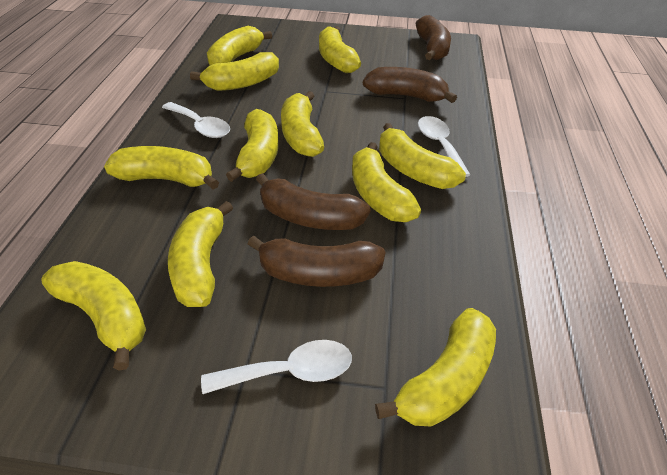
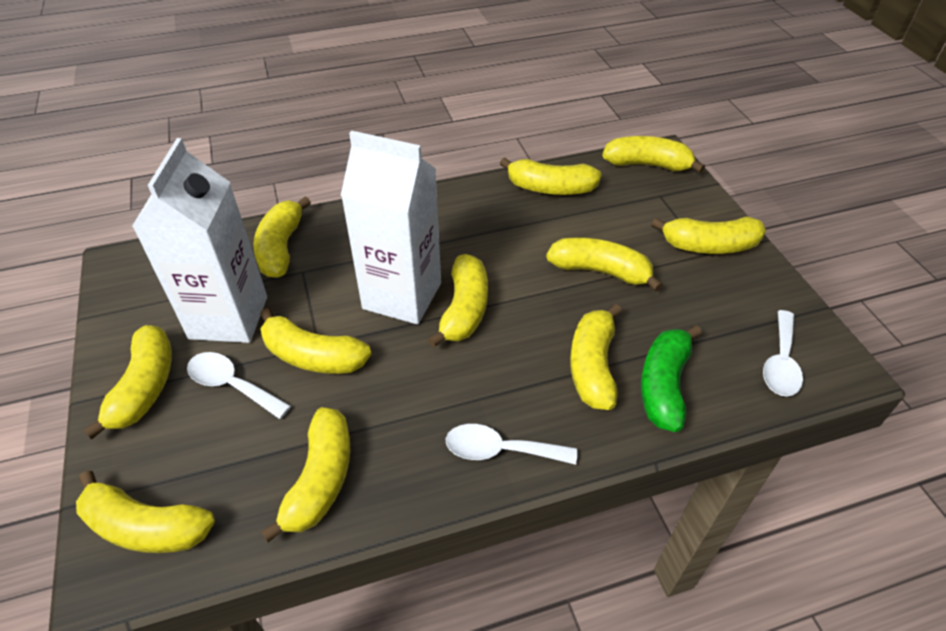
brown banana: 4 -> 0
green banana: 0 -> 1
white carton: 0 -> 2

